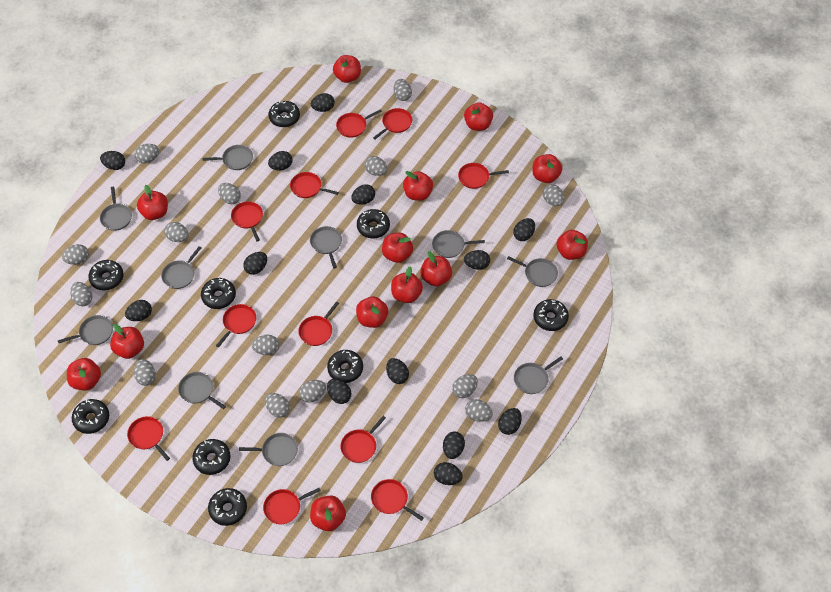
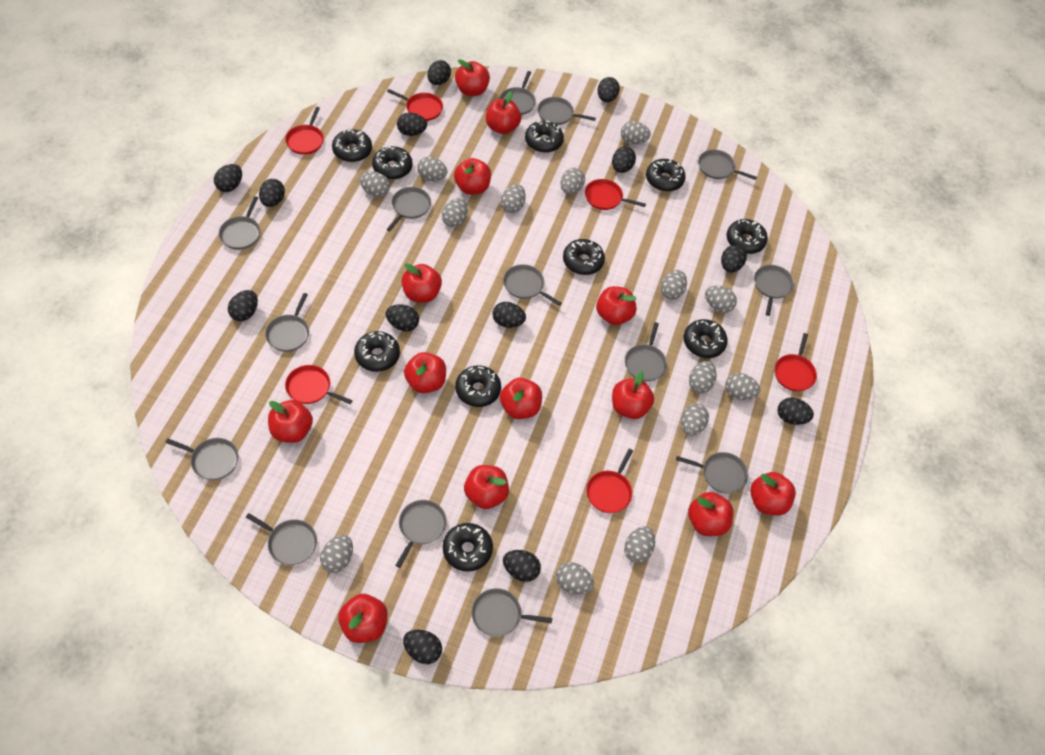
black donut: 9 -> 10
grey pan: 10 -> 14
red pan: 11 -> 6

